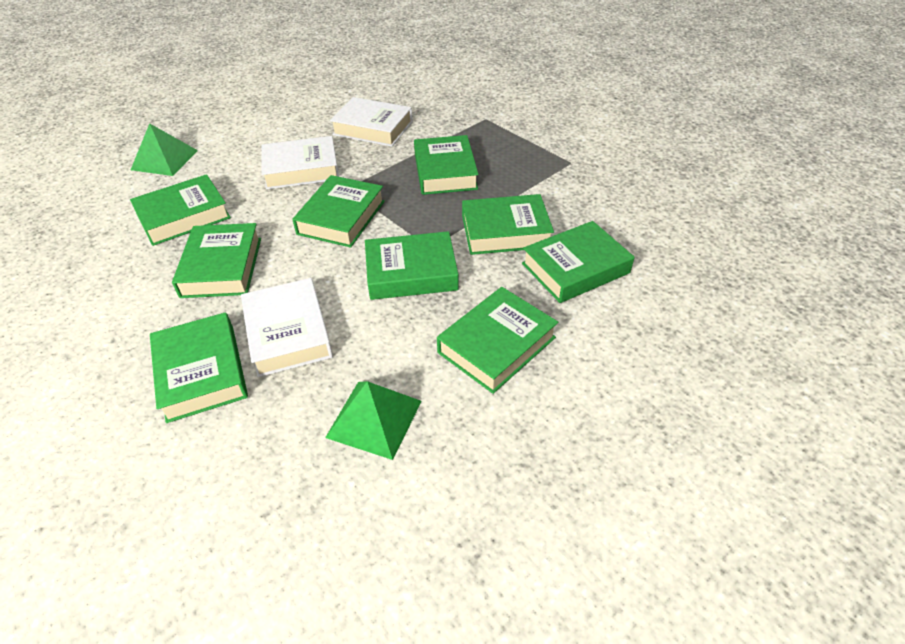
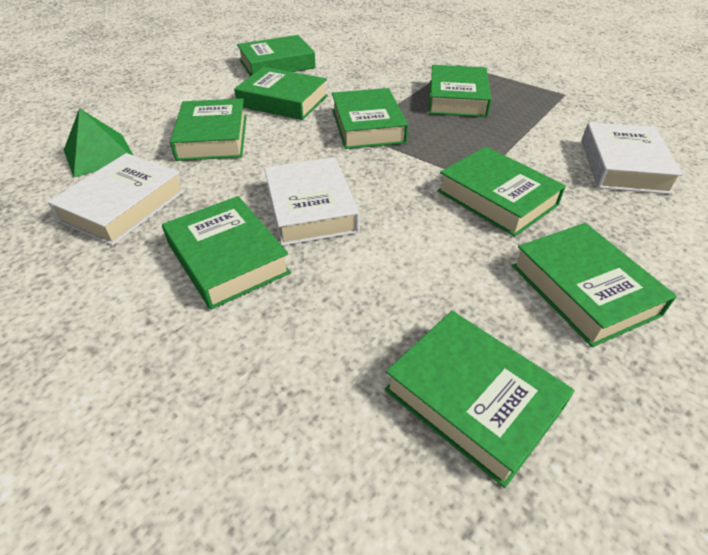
green pyramid: 2 -> 1

